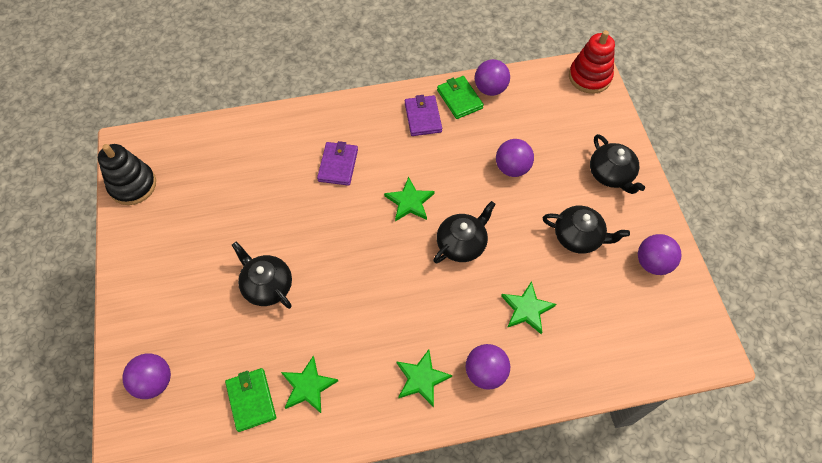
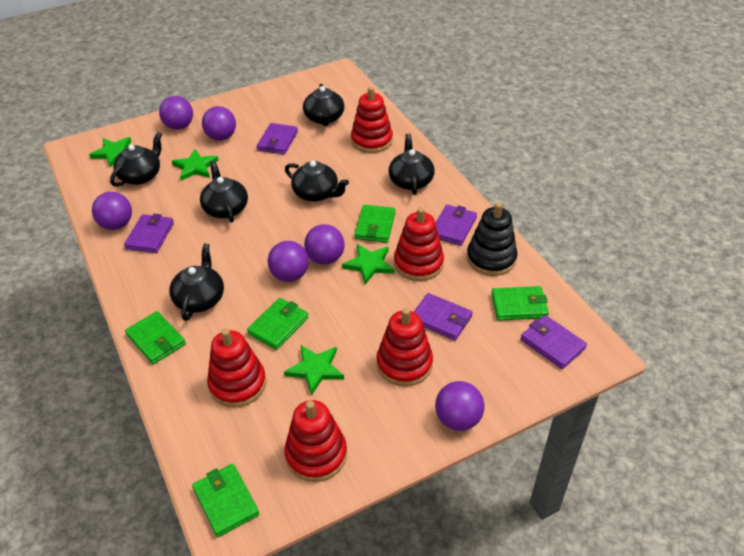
black teapot: 4 -> 6
green wallet: 2 -> 5
purple ball: 5 -> 6
purple wallet: 2 -> 5
red stacking toy: 1 -> 5

